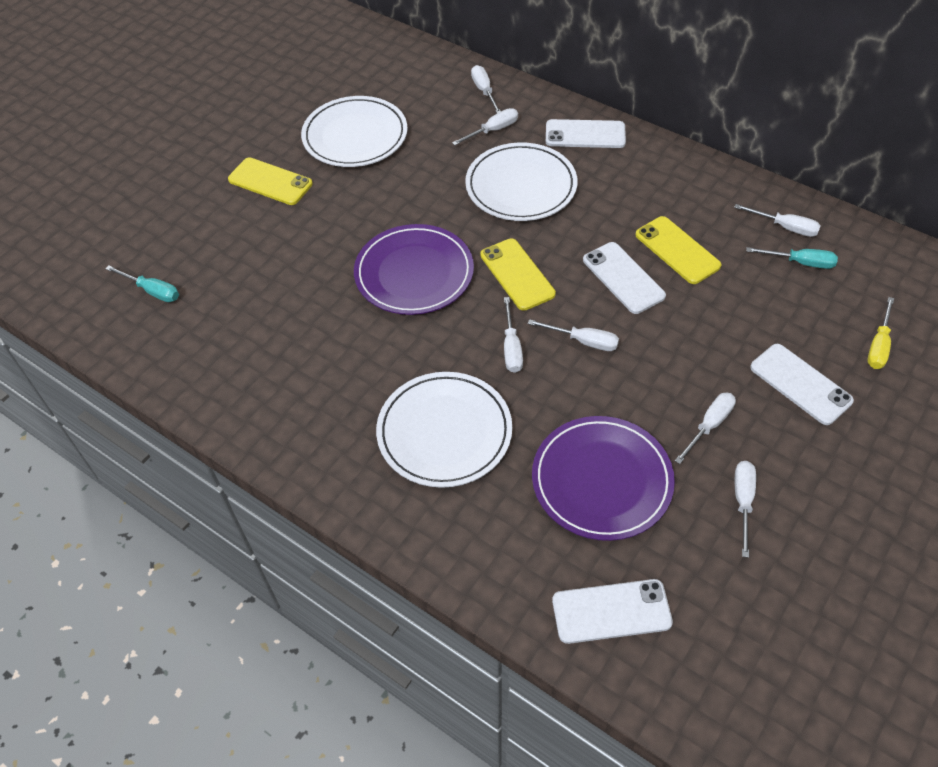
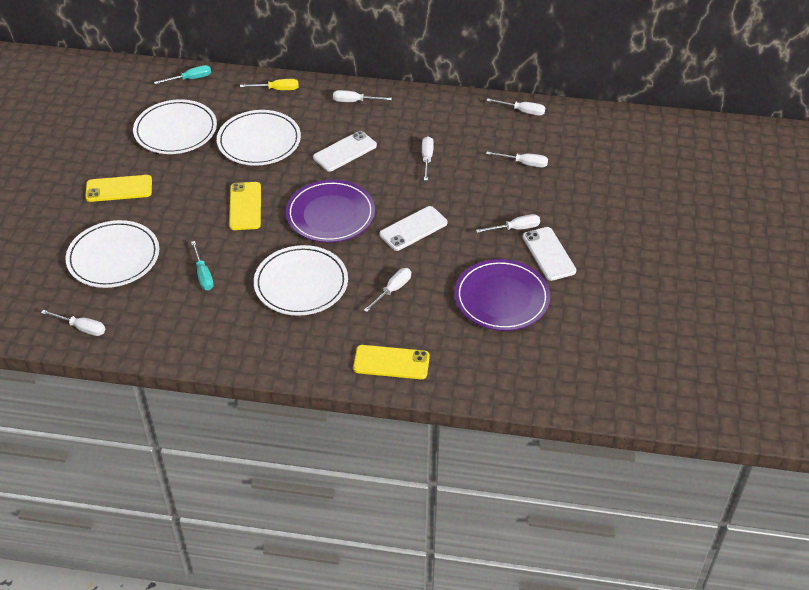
white phone: 4 -> 3
white plate: 3 -> 4

